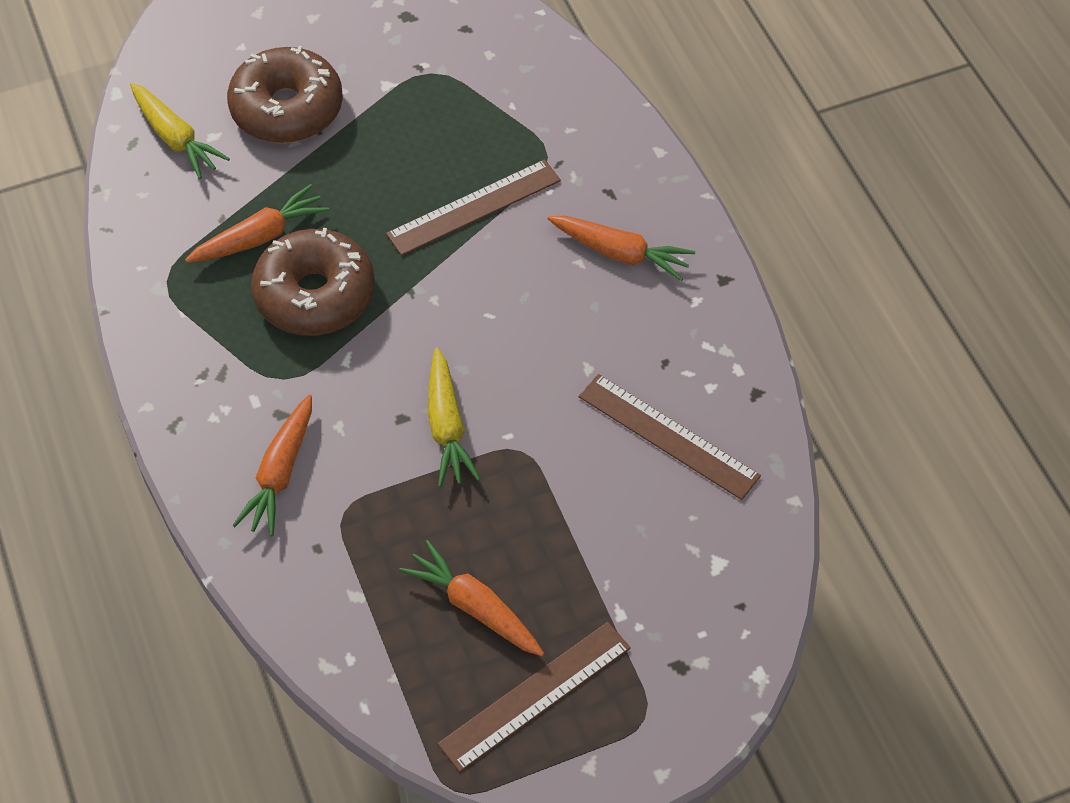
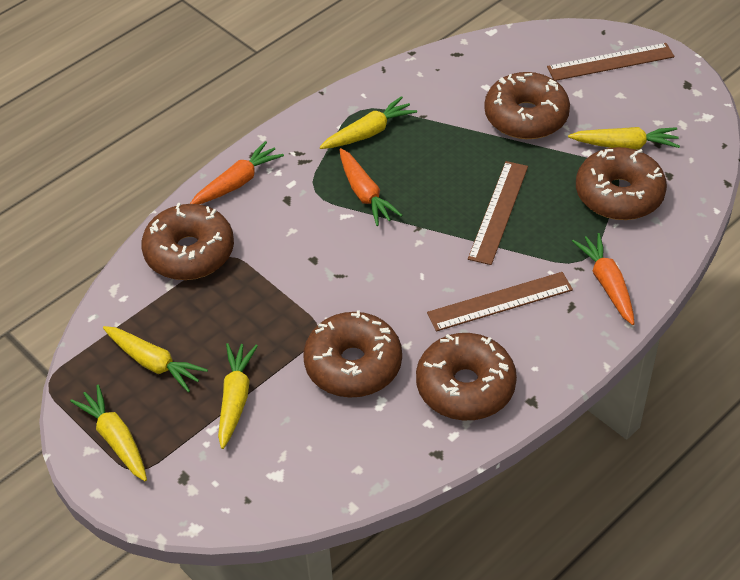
brown donut: 2 -> 5
orange carrot: 4 -> 3
yellow carrot: 2 -> 5

